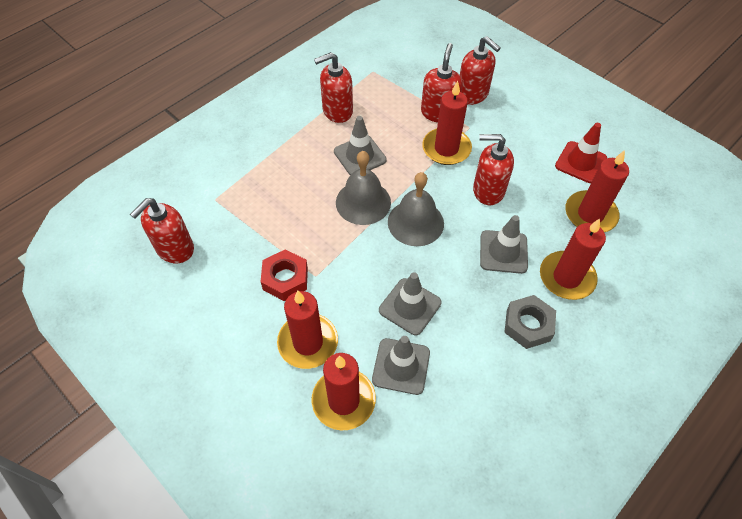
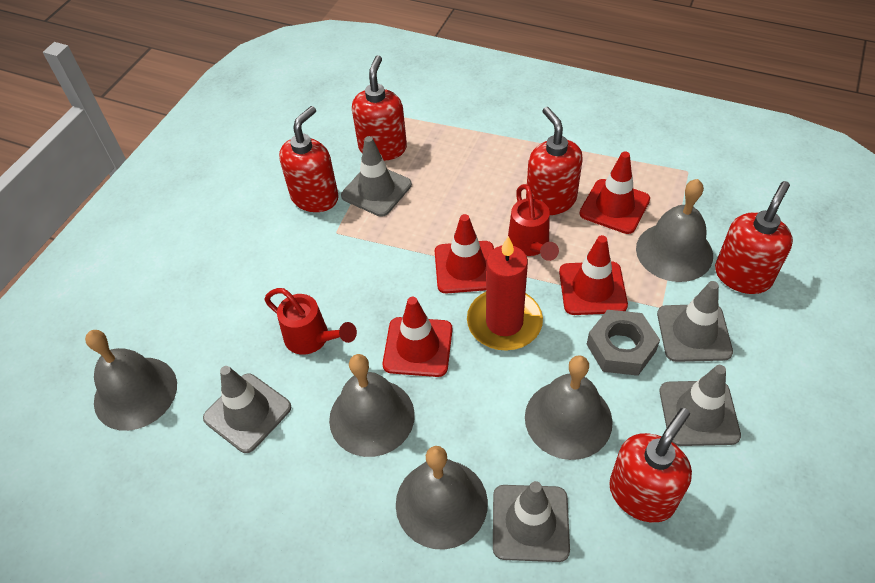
grey bell: 2 -> 5
grey traffic cone: 4 -> 5
red candle: 5 -> 1
red nut: 1 -> 0
red traffic cone: 1 -> 4
red watering can: 0 -> 2

